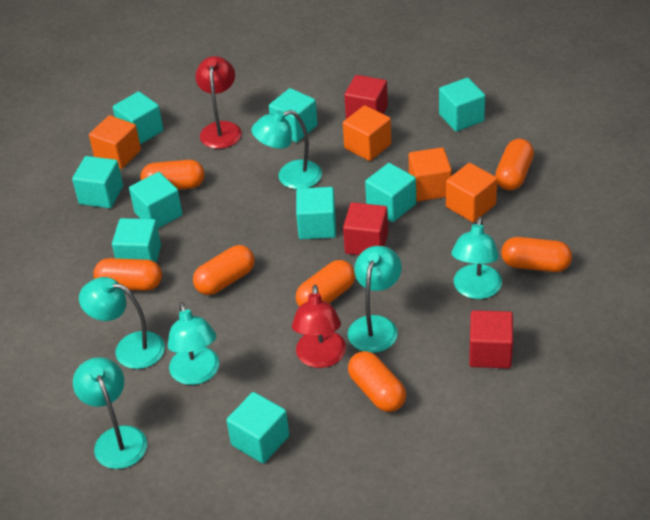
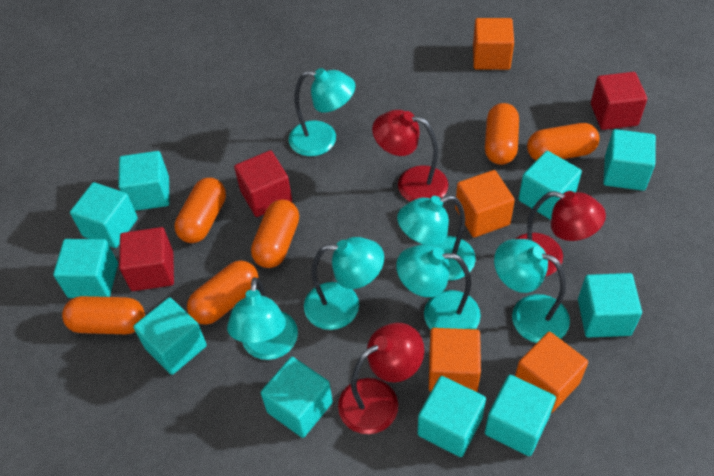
orange capsule: 7 -> 6
red lamp: 2 -> 3
turquoise cube: 9 -> 10

